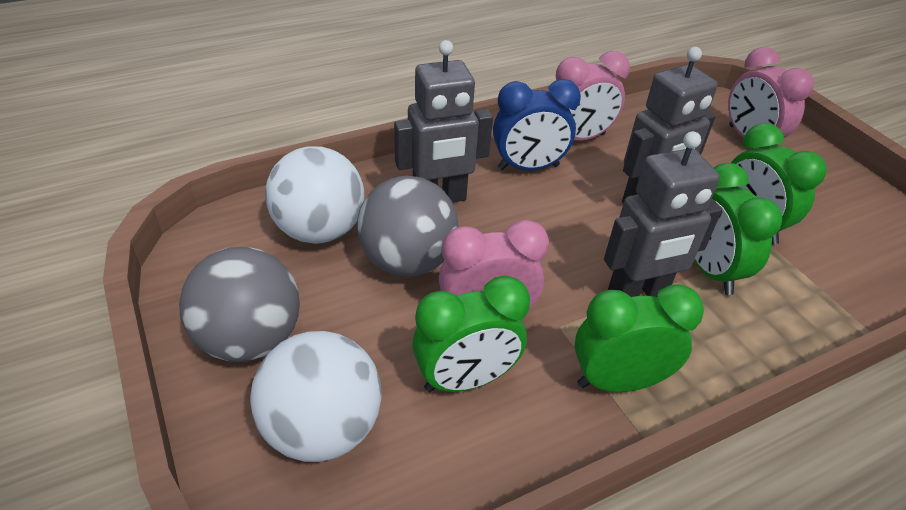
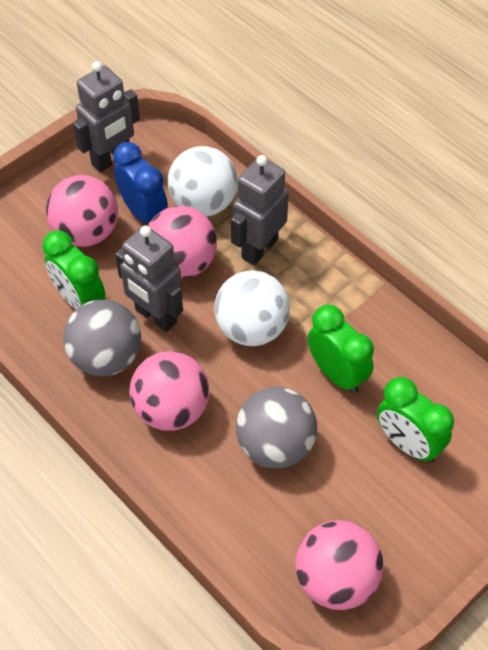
green clock: 4 -> 3
pink ball: 0 -> 4
pink clock: 3 -> 0

